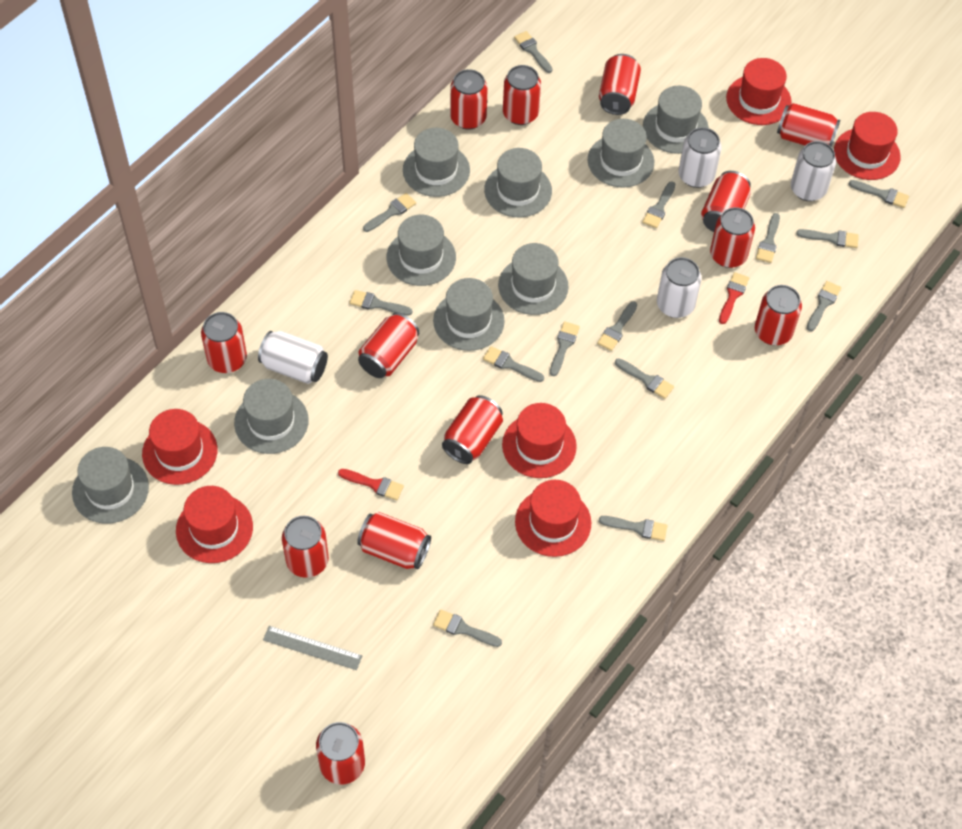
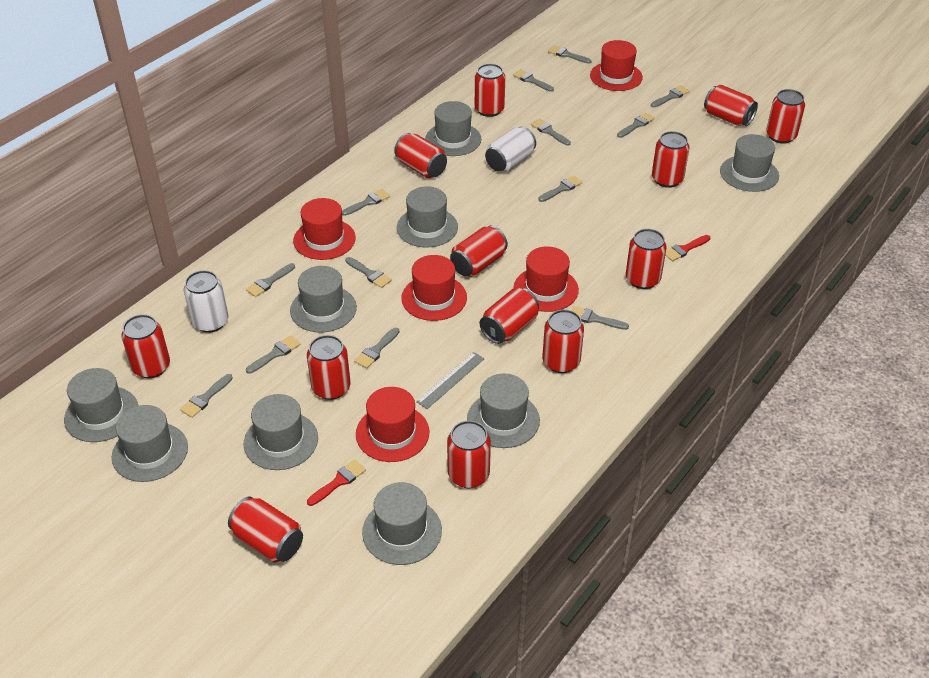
grey brush: 14 -> 13
red hat: 6 -> 5
white can: 4 -> 2

